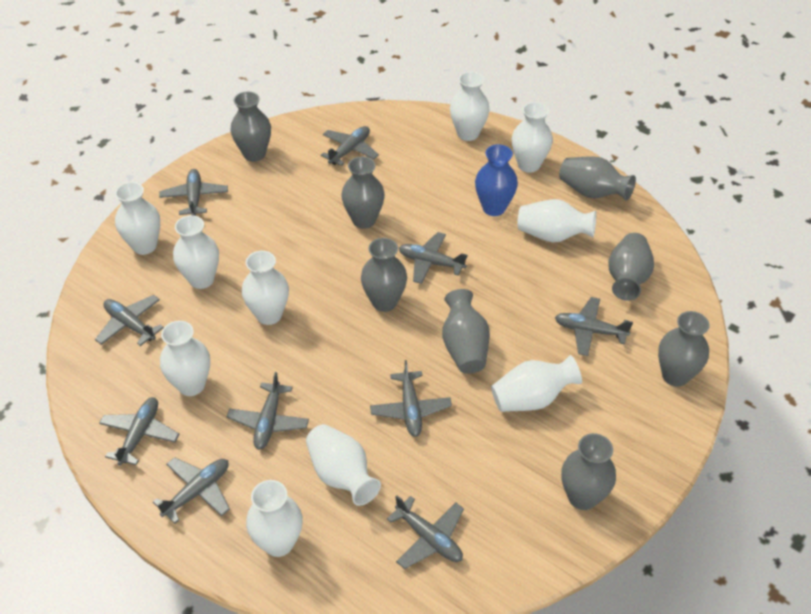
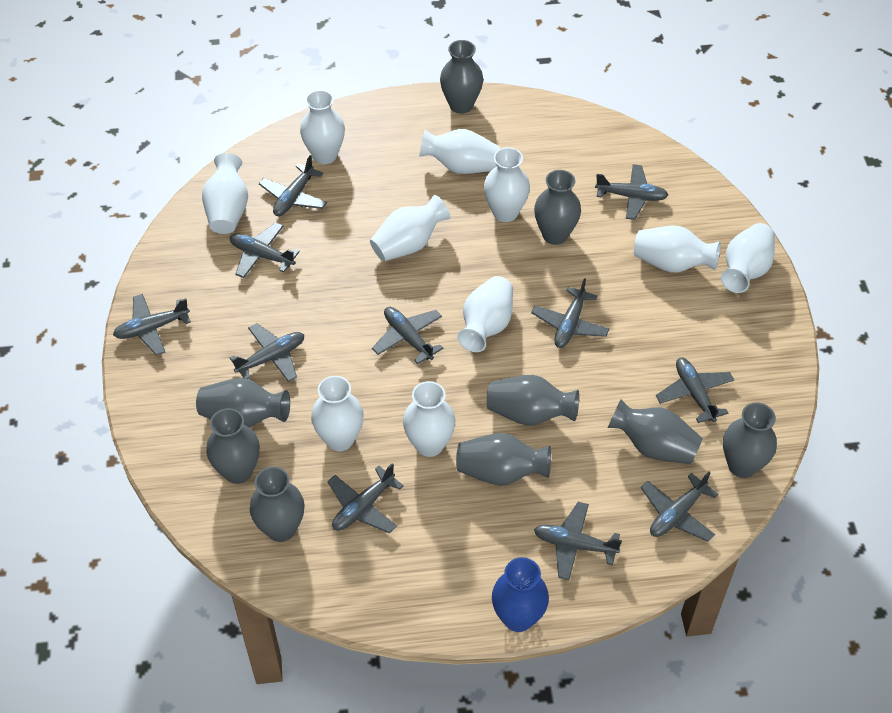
grey plane: 10 -> 11
grey vase: 8 -> 9

